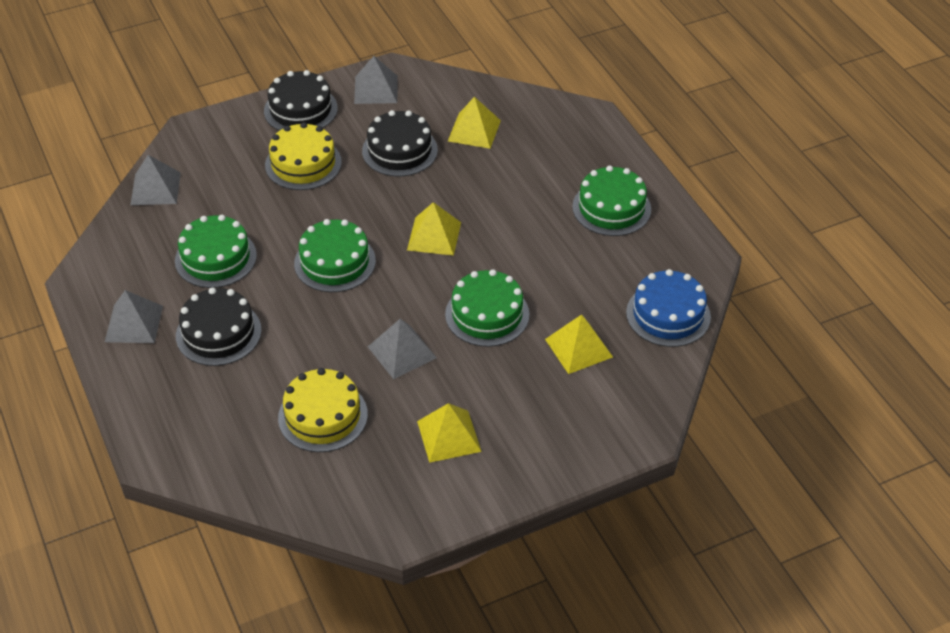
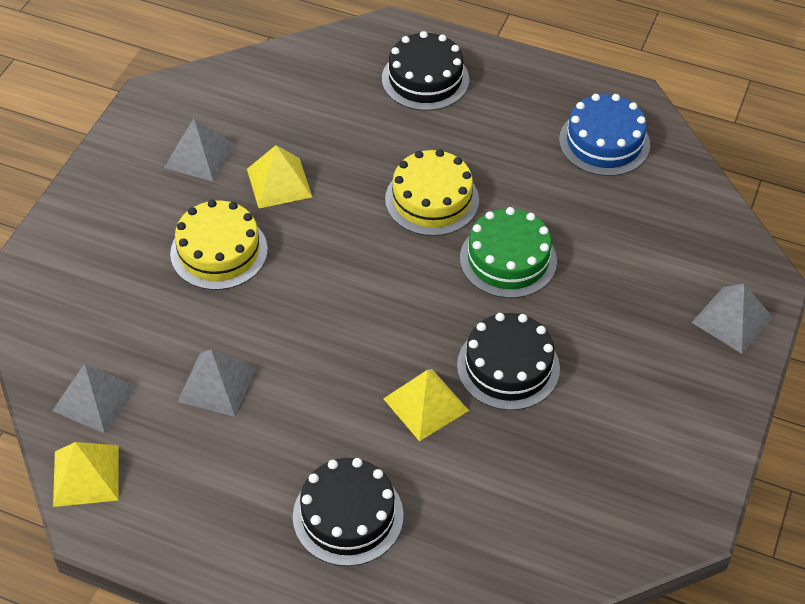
green cake: 4 -> 1
yellow pyramid: 4 -> 3

